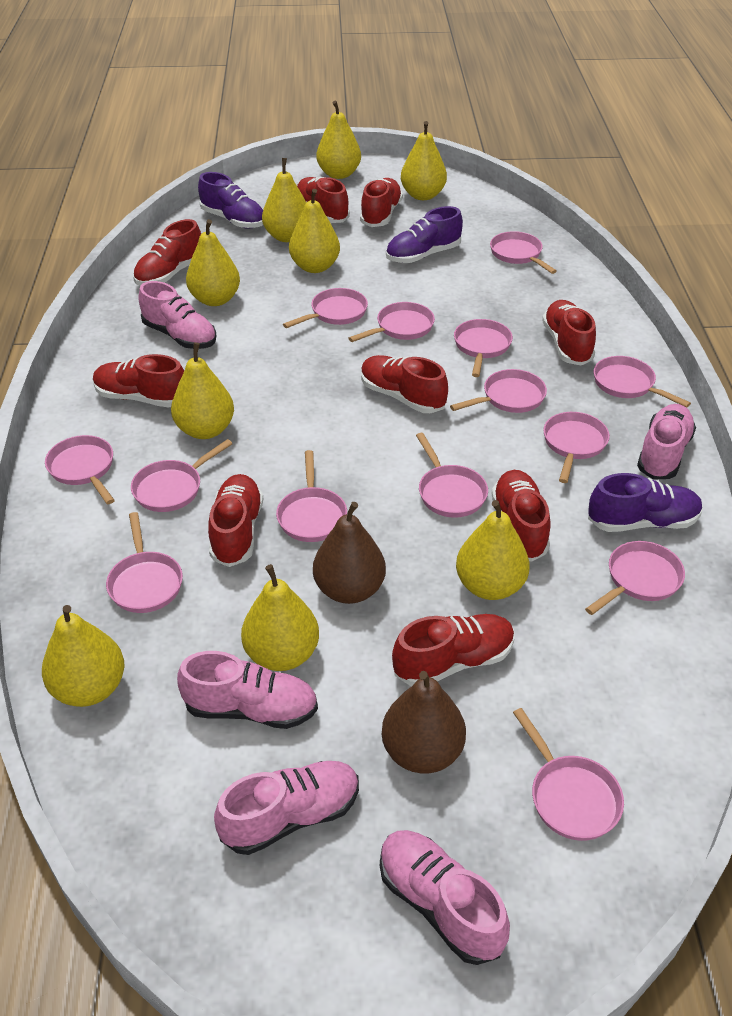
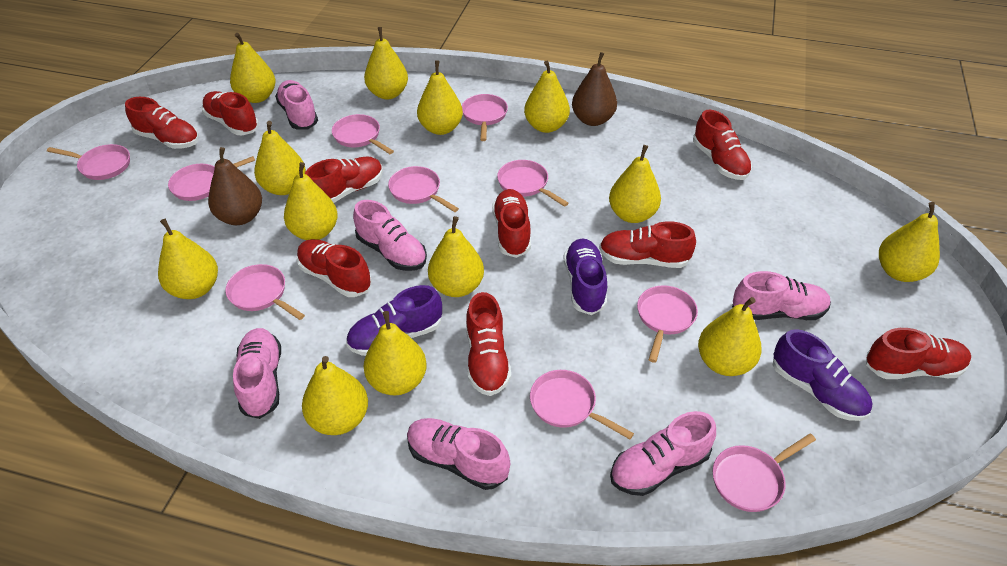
pink pan: 14 -> 10
pink shoe: 5 -> 6
yellow pear: 9 -> 13

